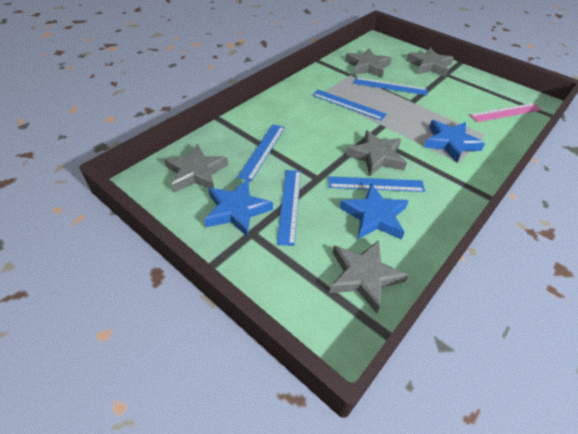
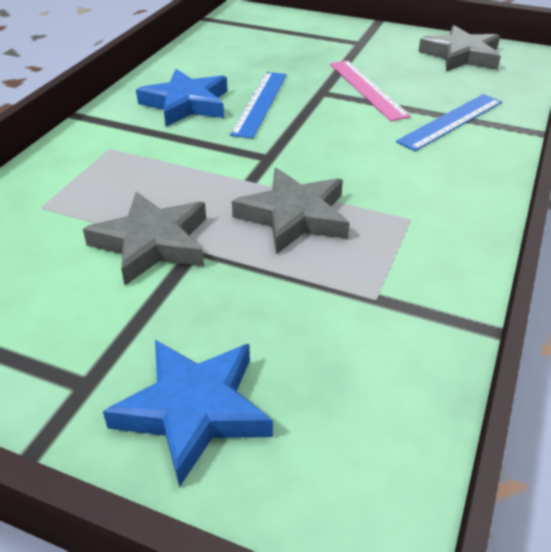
blue ruler: 5 -> 2
blue star: 3 -> 2
grey star: 5 -> 3

